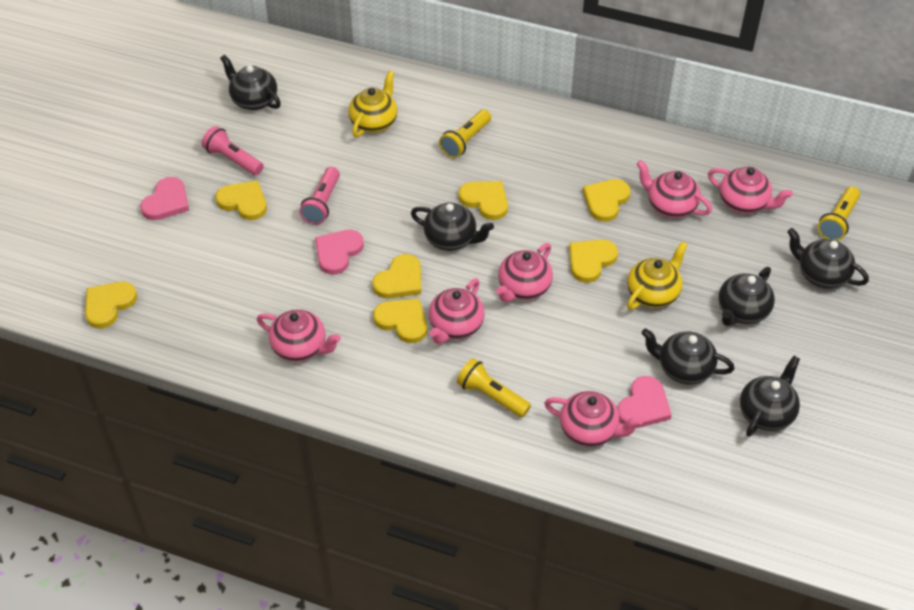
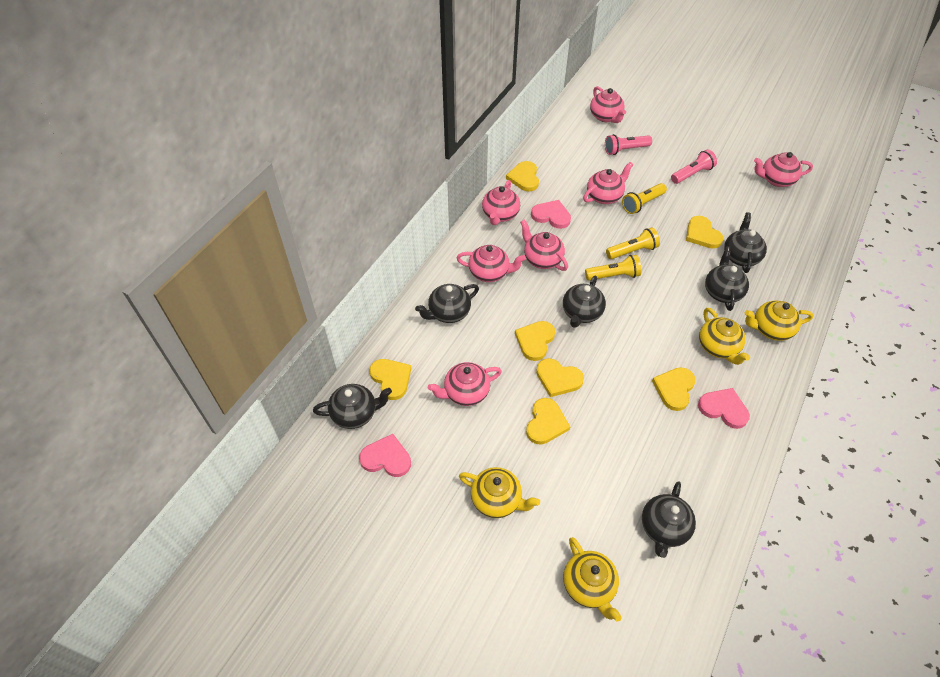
pink teapot: 6 -> 7
yellow teapot: 2 -> 4

